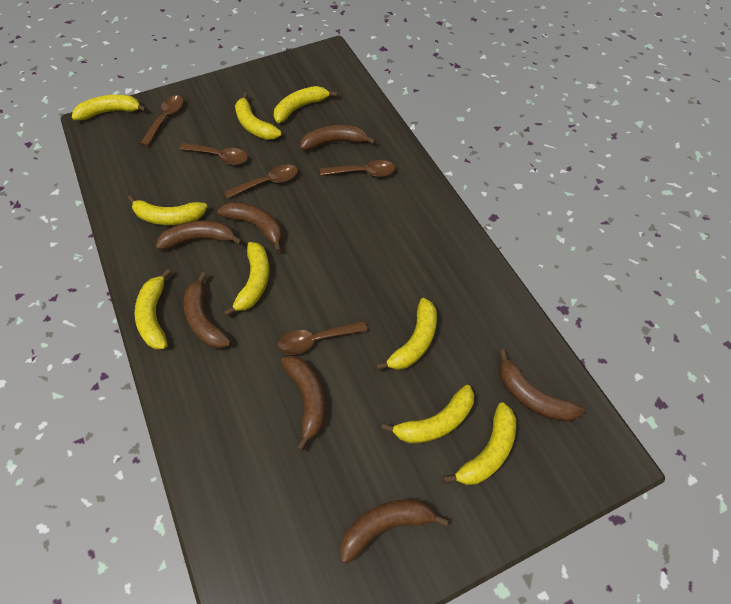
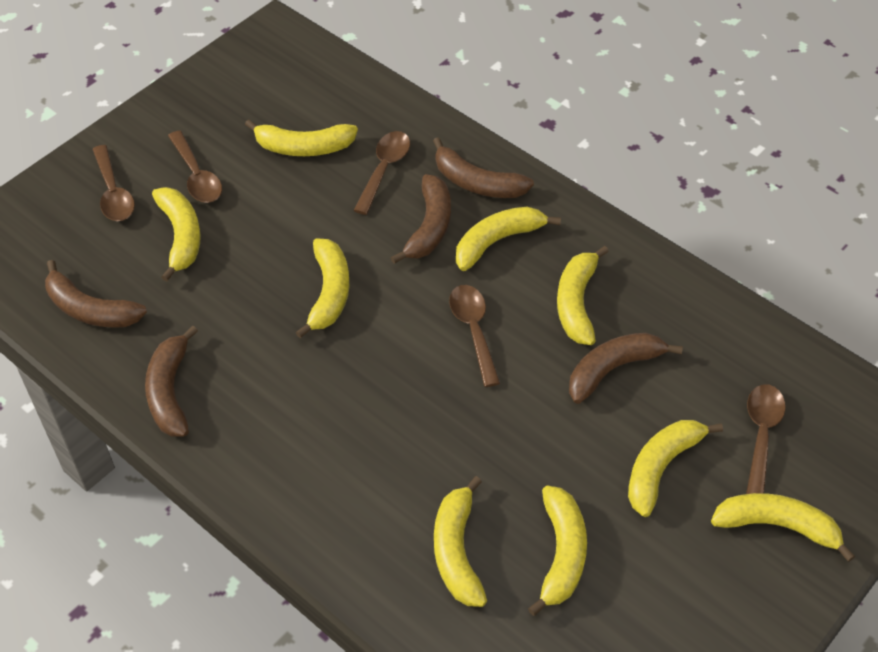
brown banana: 7 -> 5

